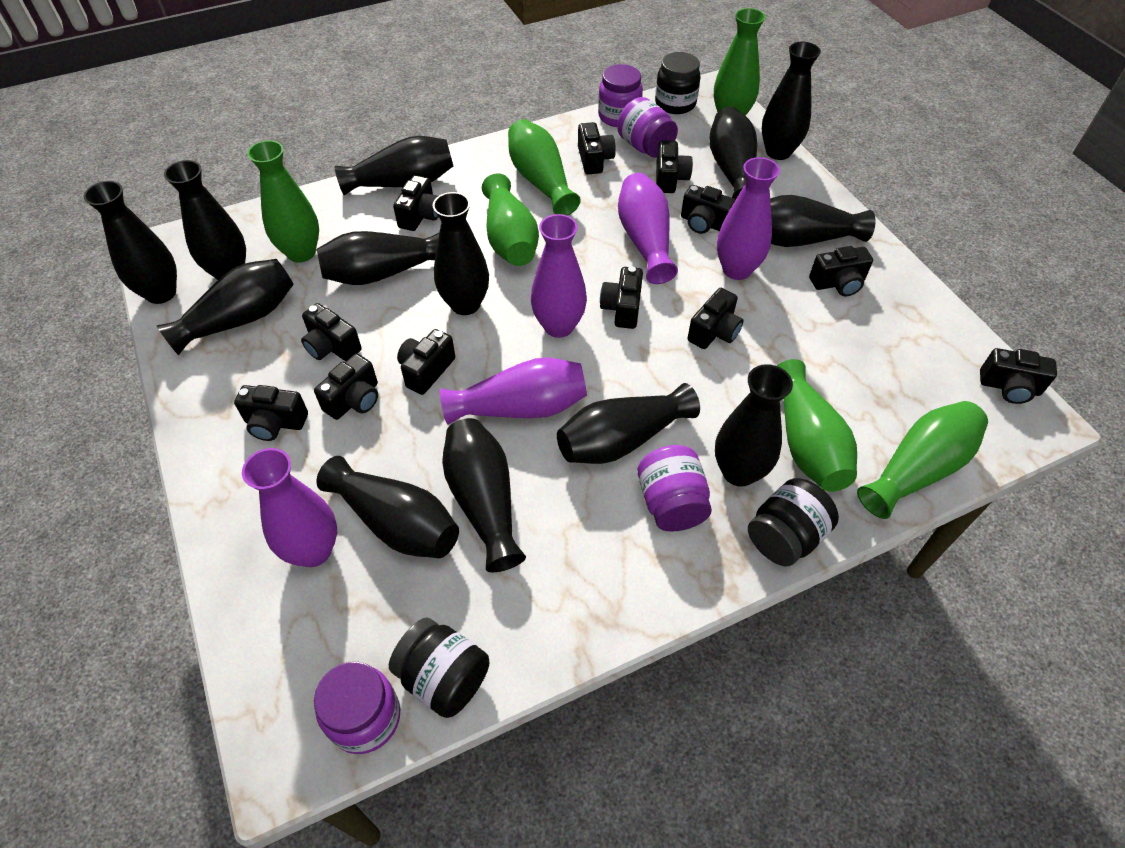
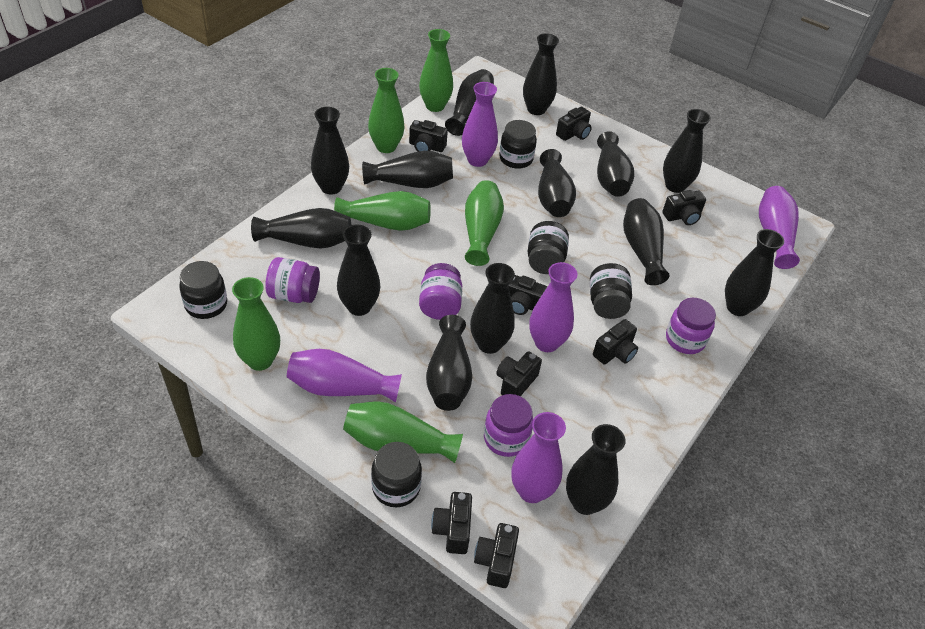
black camera: 12 -> 8
black jar: 3 -> 5
black vase: 13 -> 14

